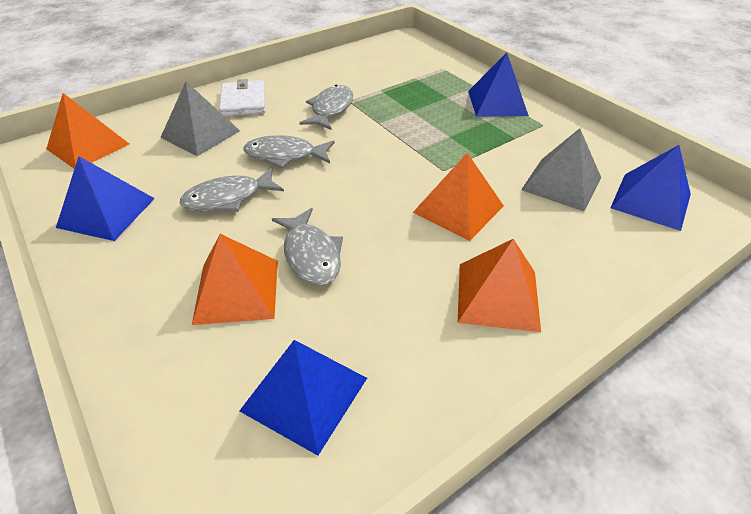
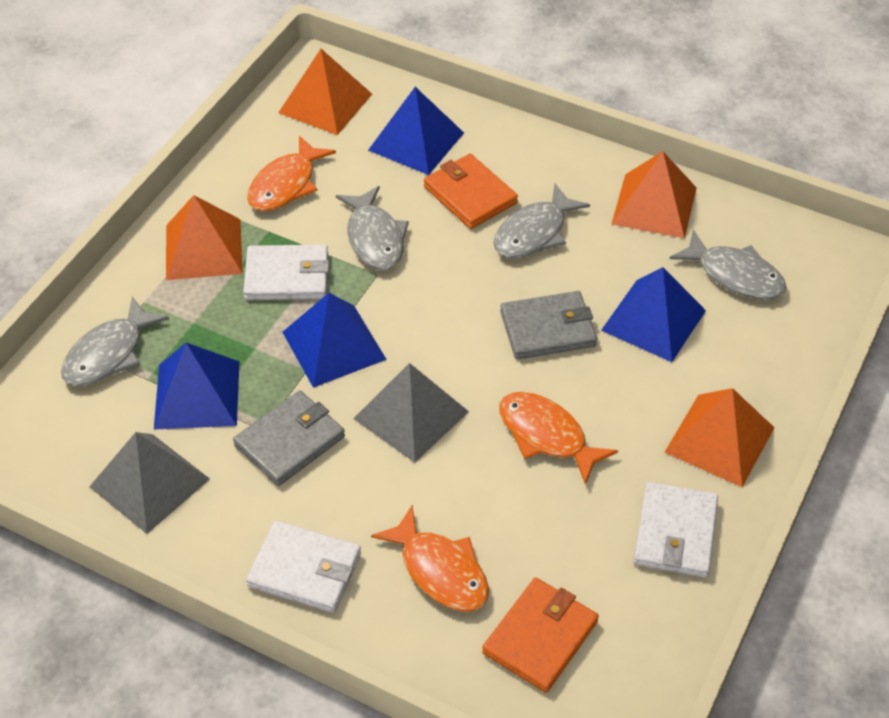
grey wallet: 0 -> 2
orange fish: 0 -> 3
orange wallet: 0 -> 2
white wallet: 1 -> 3

